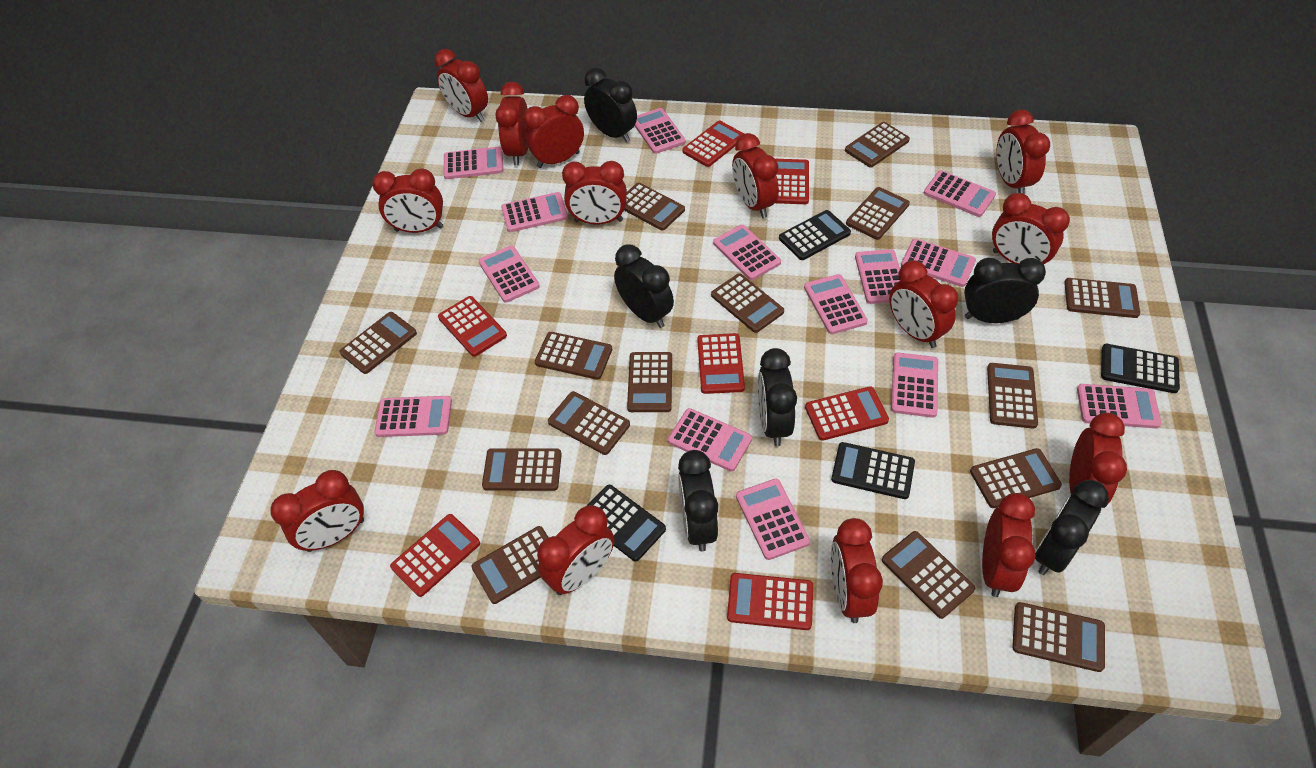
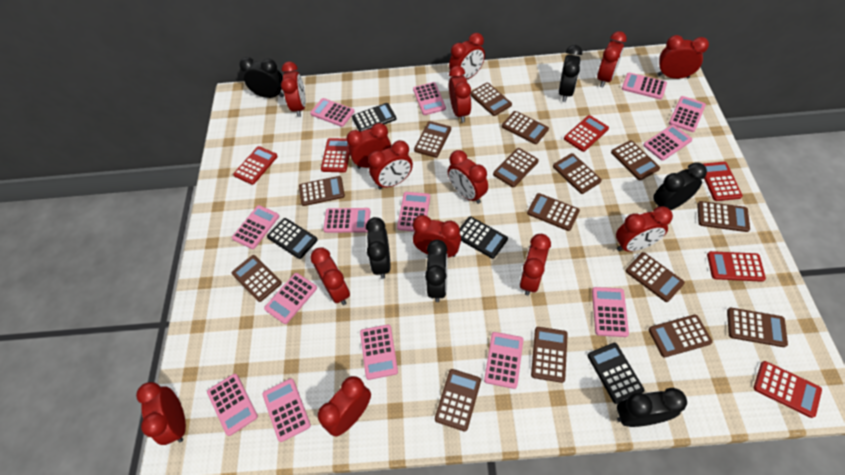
red calculator: 7 -> 6

